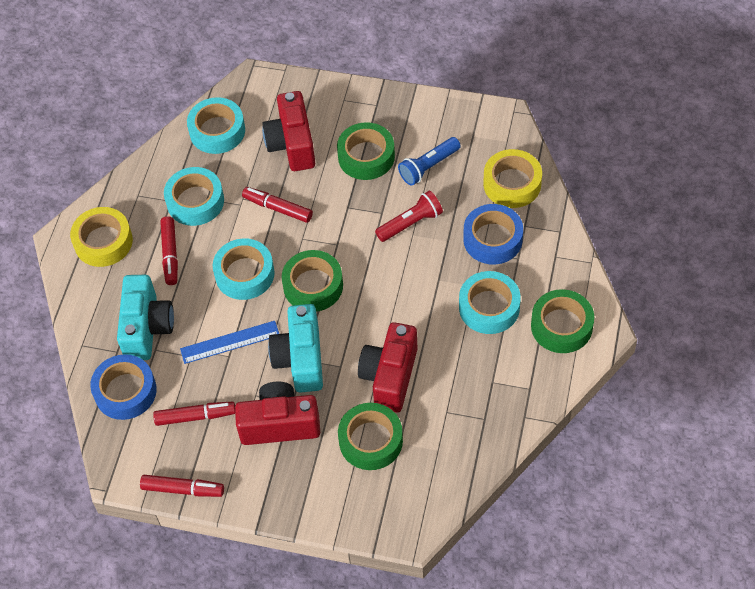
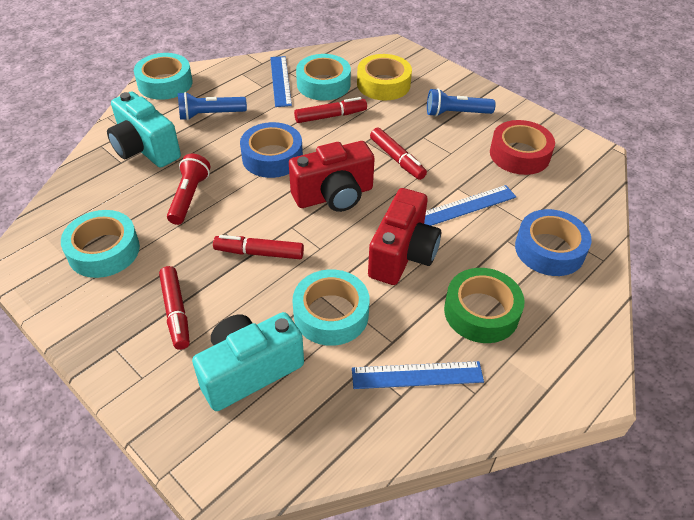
blue flashlight: 1 -> 2
blue ruler: 1 -> 3
green tape: 4 -> 1
red camera: 3 -> 2
red tape: 0 -> 1
yellow tape: 2 -> 1

